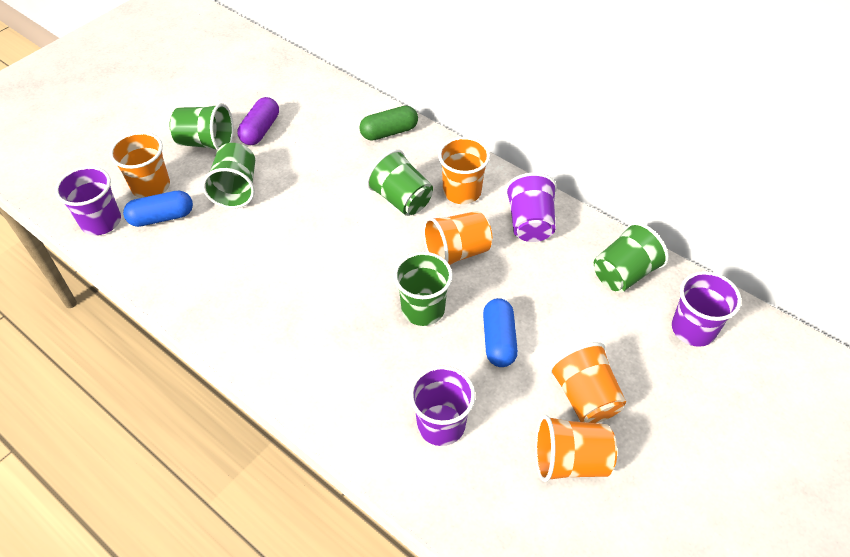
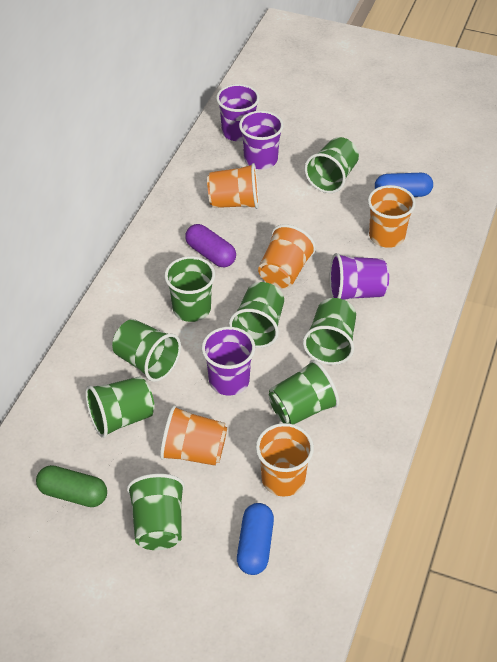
green cup: 5 -> 8

